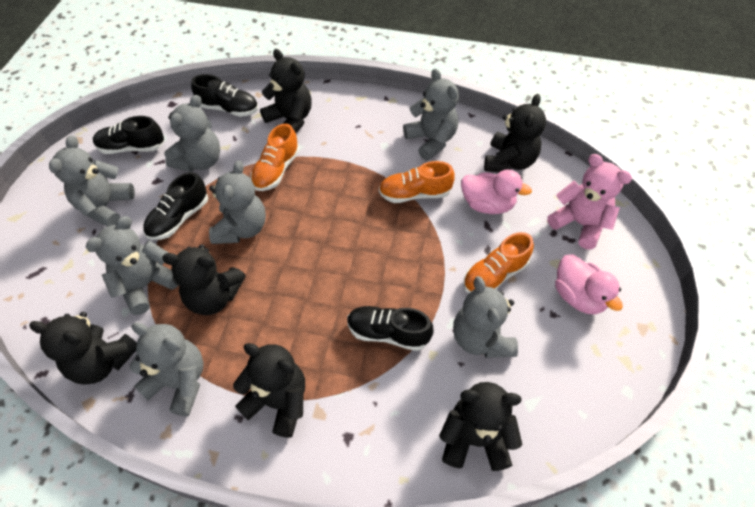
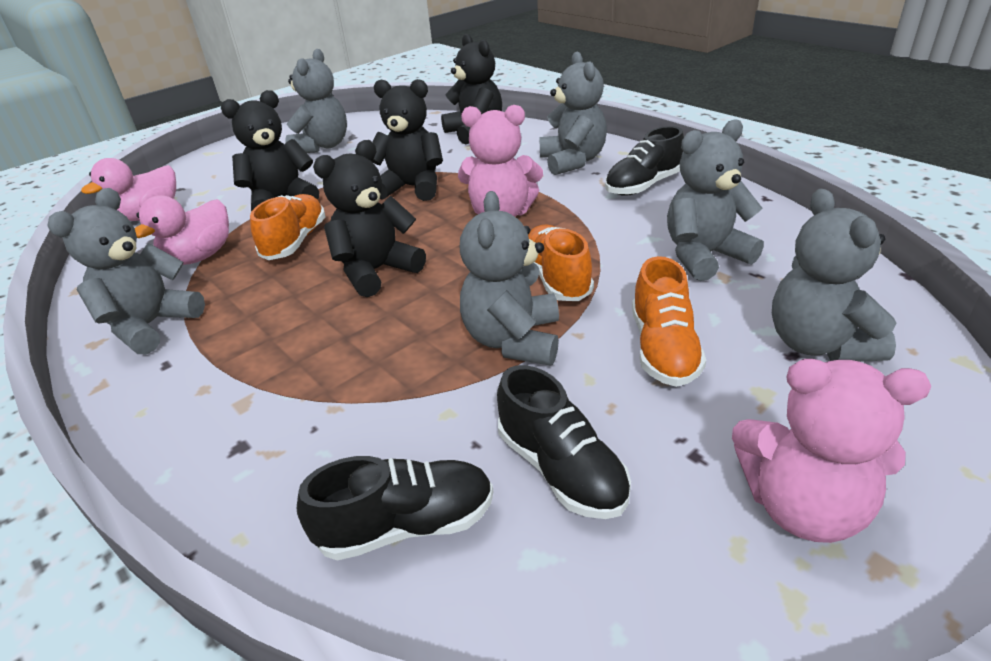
black shoe: 4 -> 3
black teddy bear: 6 -> 4
grey teddy bear: 7 -> 6
pink teddy bear: 1 -> 2

